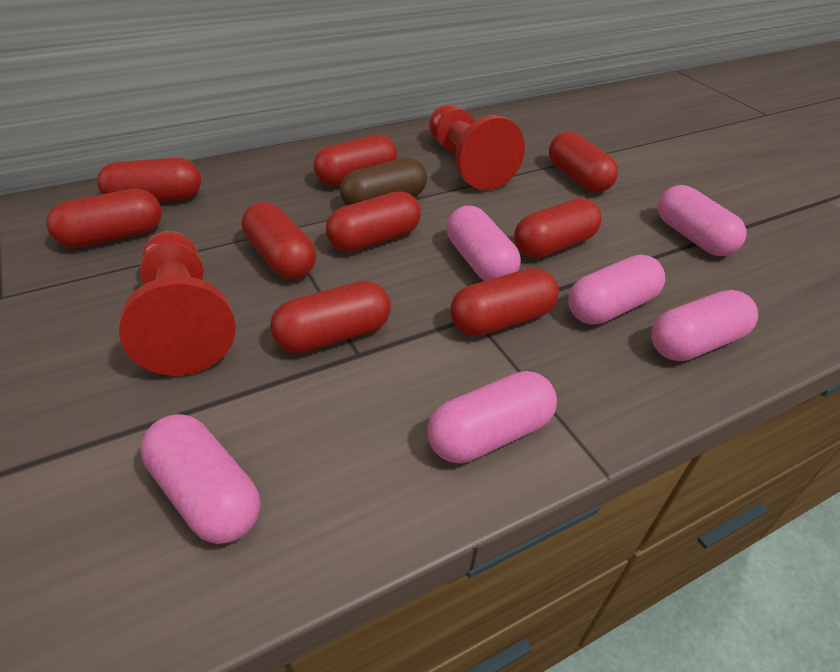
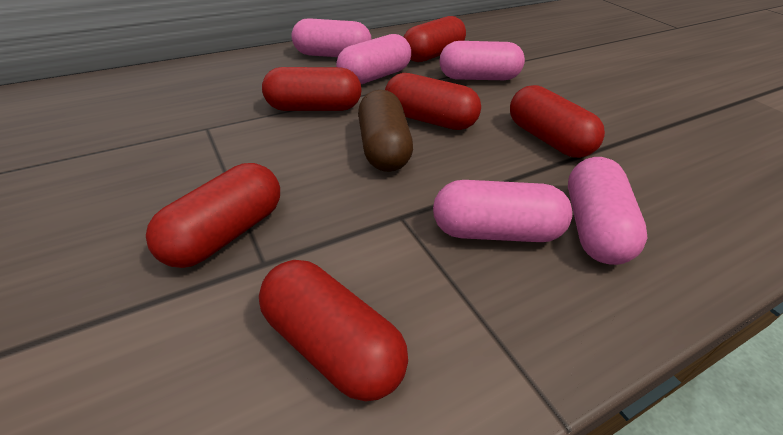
pink capsule: 6 -> 5
red capsule: 9 -> 6
red pawn: 2 -> 0

